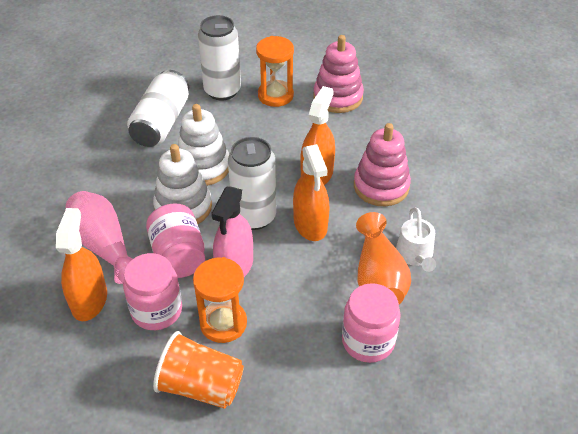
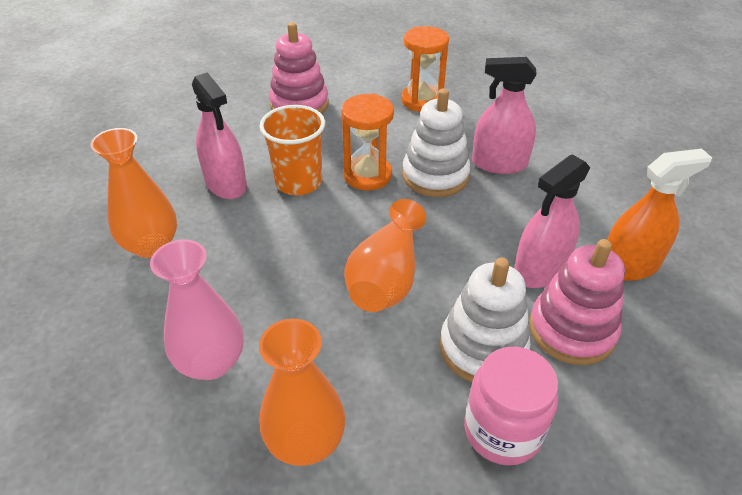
orange spray bottle: 3 -> 1
orange vase: 1 -> 3
pink jar: 3 -> 1
pink spray bottle: 1 -> 3
white can: 3 -> 0
white watering can: 1 -> 0

